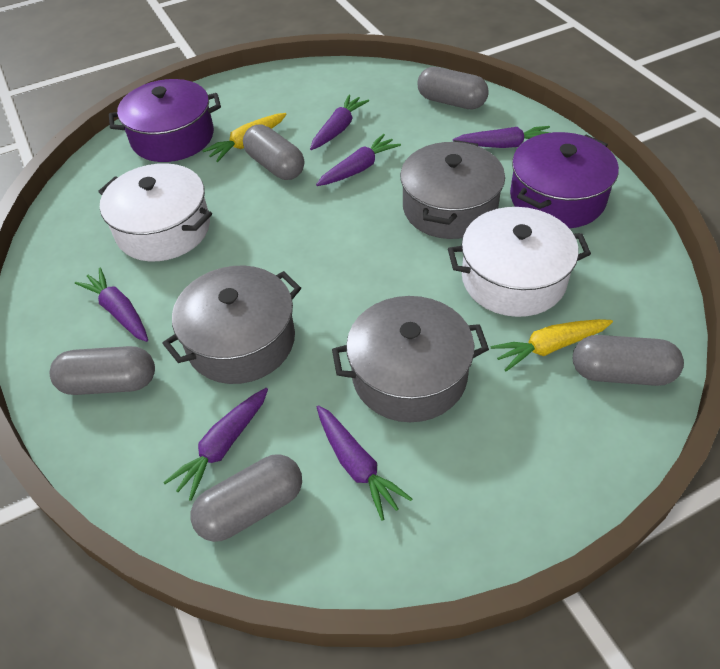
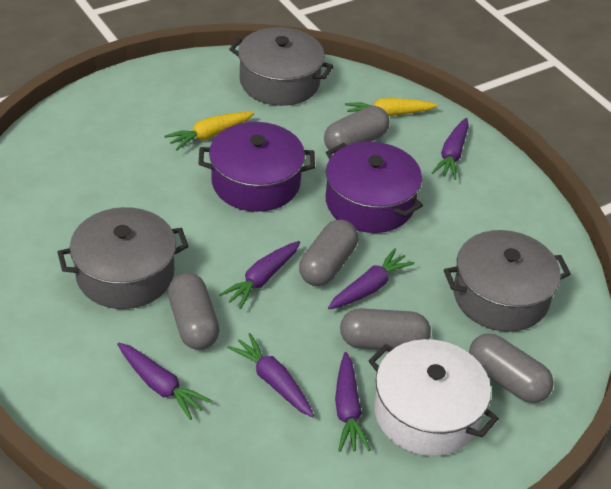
white pot: 2 -> 1

